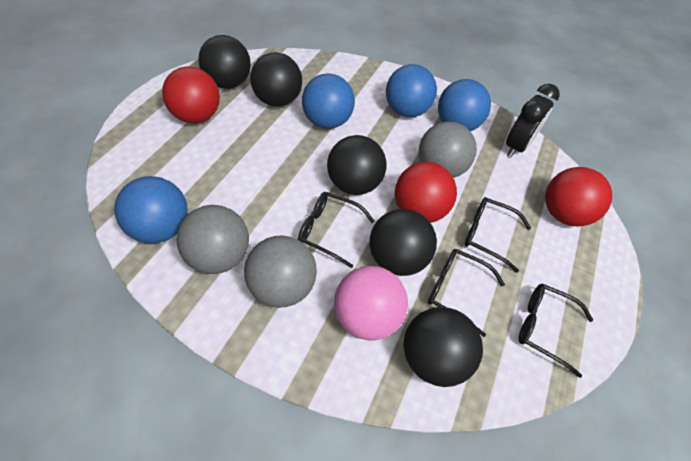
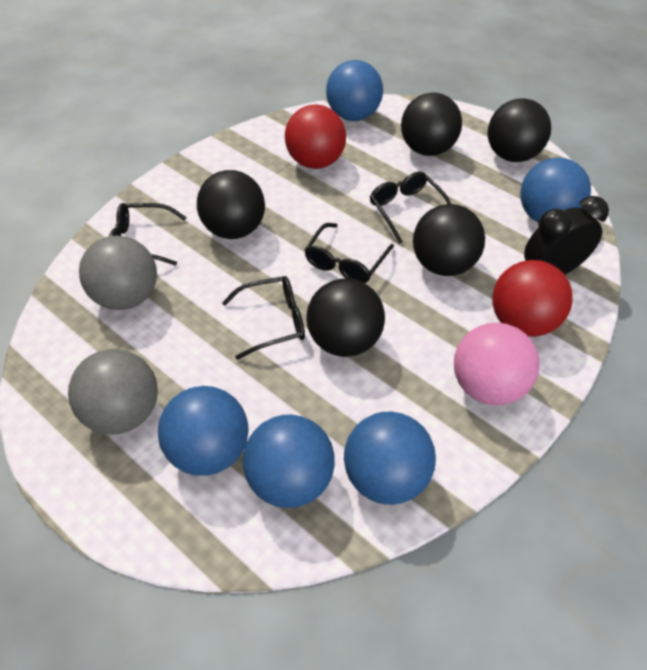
blue ball: 4 -> 5
grey ball: 3 -> 2
red ball: 3 -> 2

